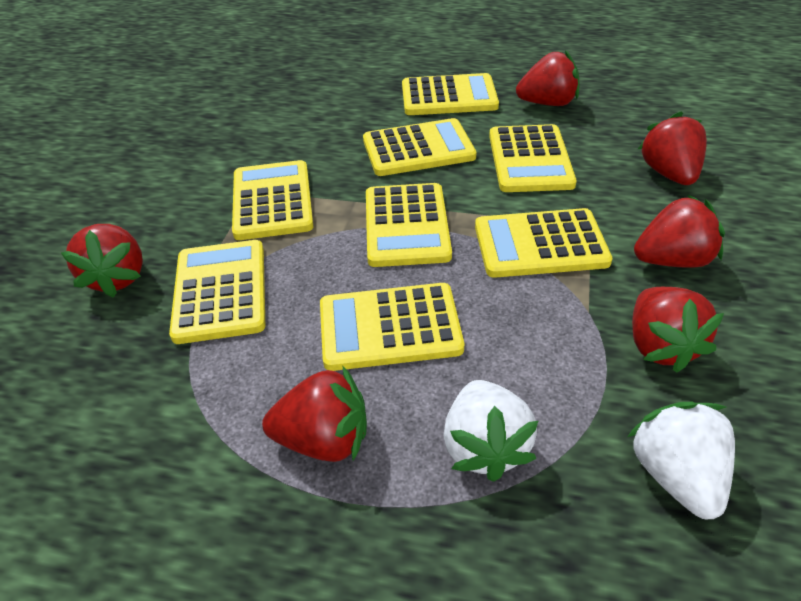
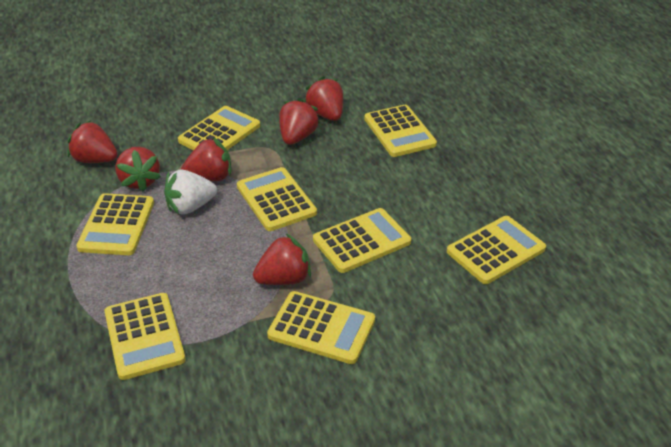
white strawberry: 2 -> 1

